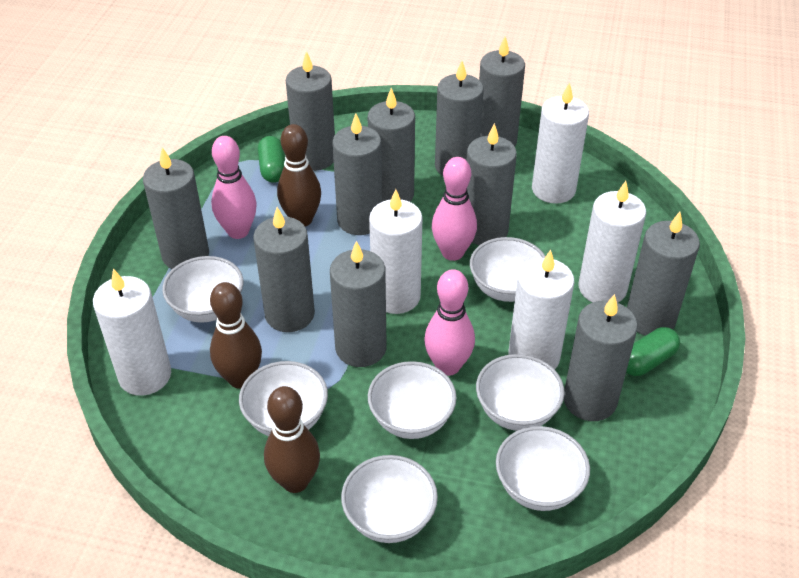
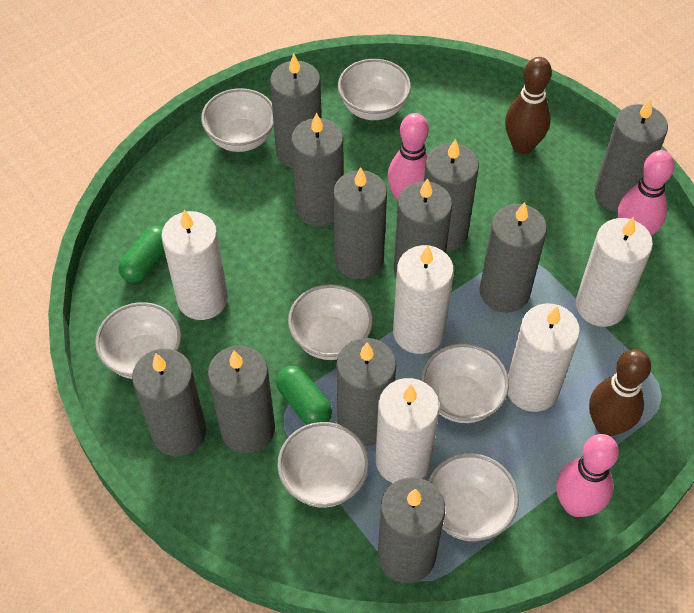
brown bowling pin: 3 -> 2

